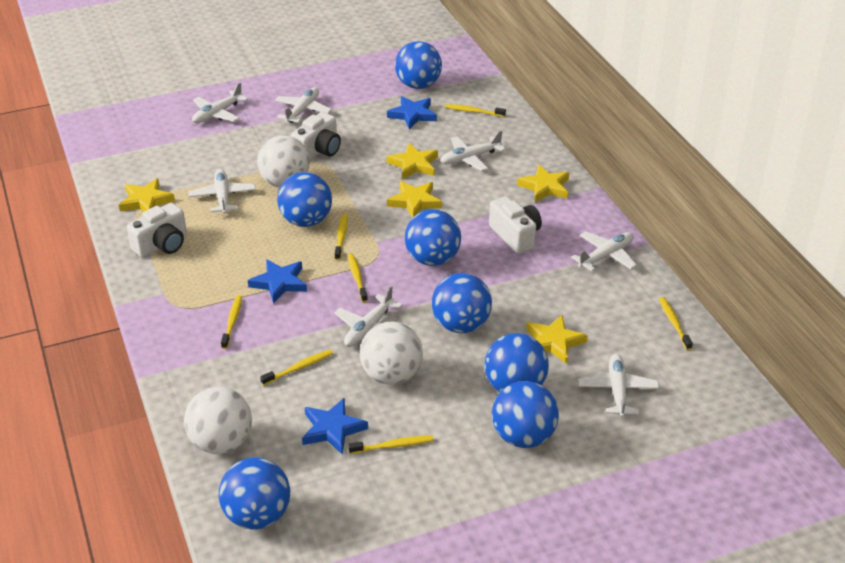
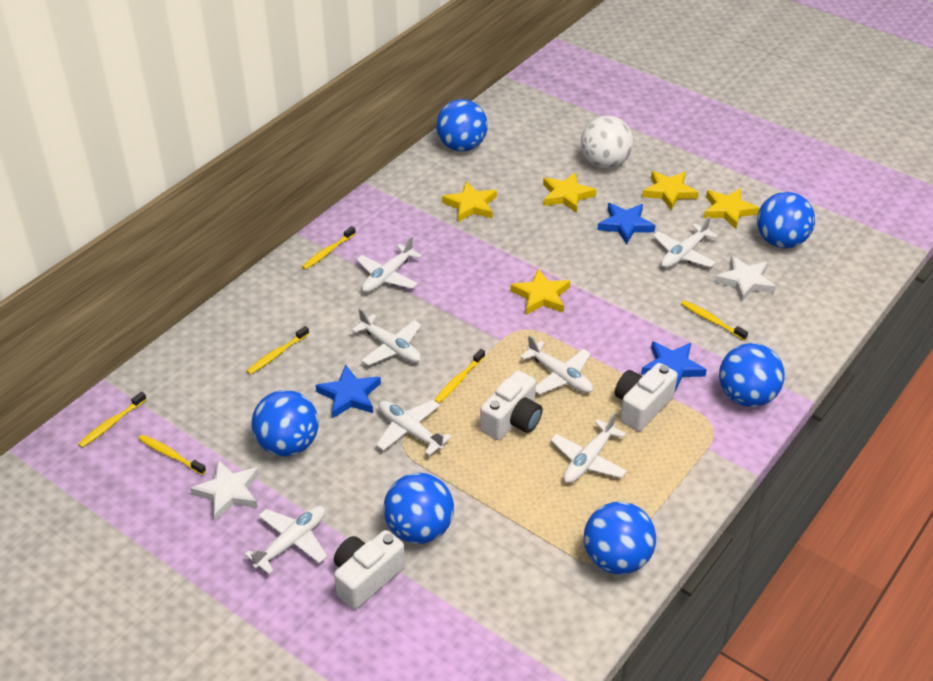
blue ball: 7 -> 6
white ball: 3 -> 1
white star: 0 -> 2
yellow toothbrush: 7 -> 6

